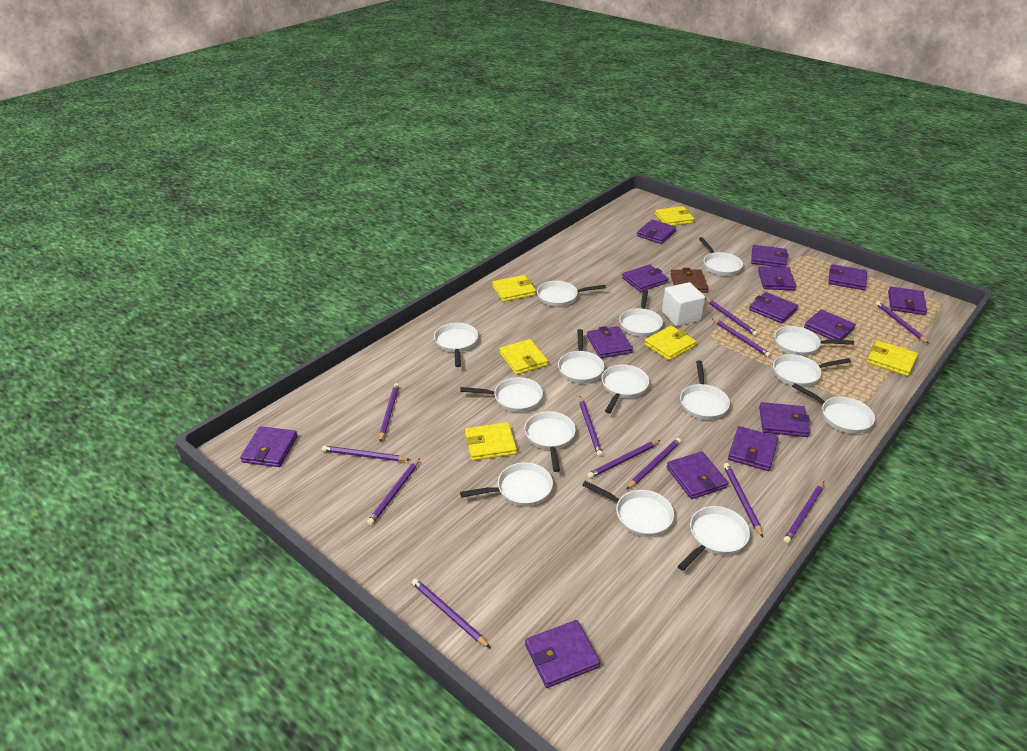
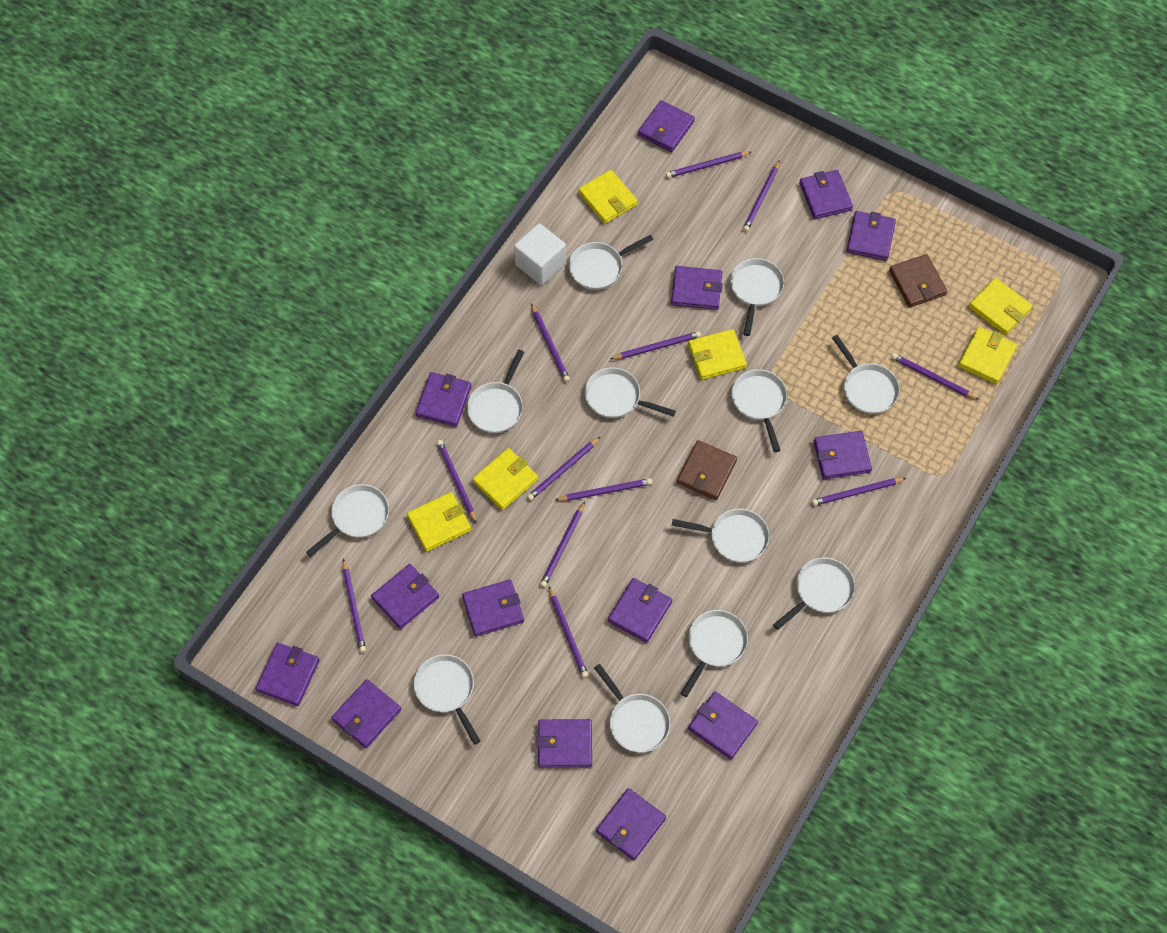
brown wallet: 1 -> 2
white pan: 15 -> 12

